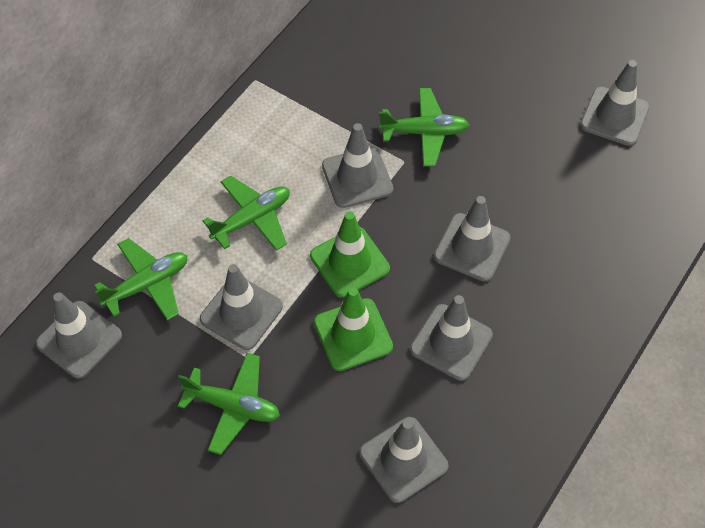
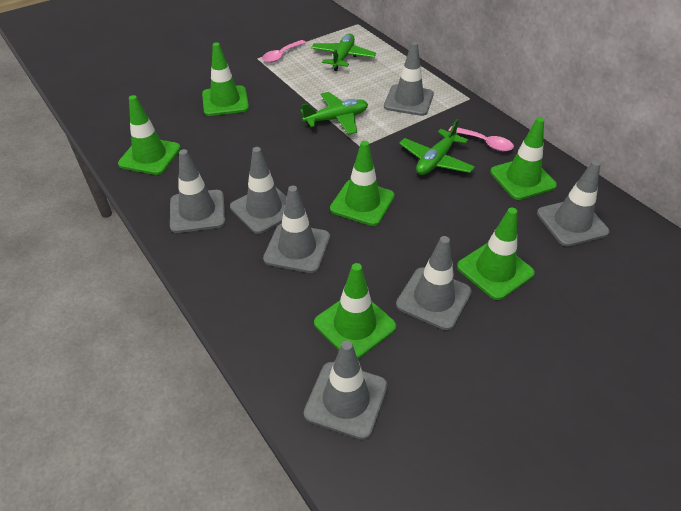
green plane: 4 -> 3
green traffic cone: 2 -> 6
pink spoon: 0 -> 2

